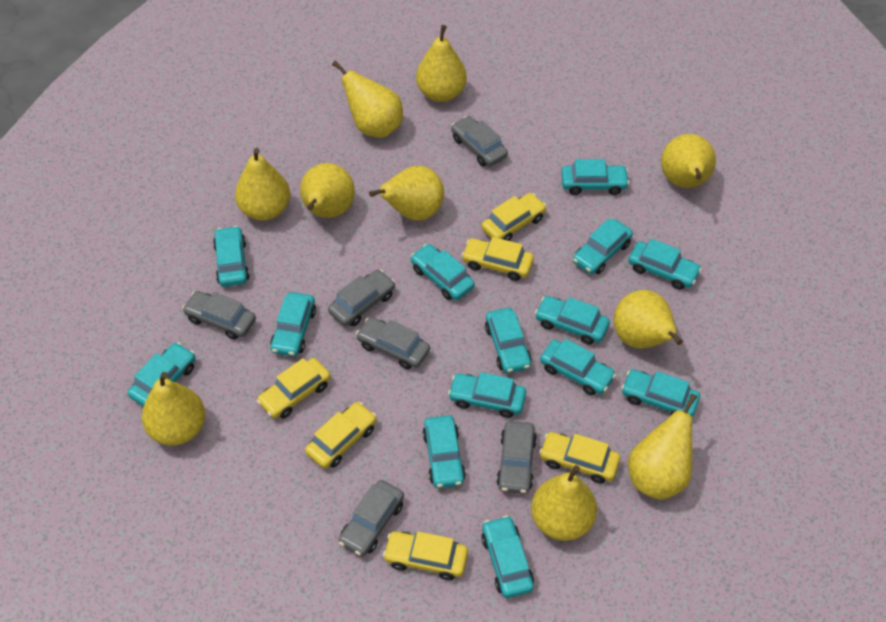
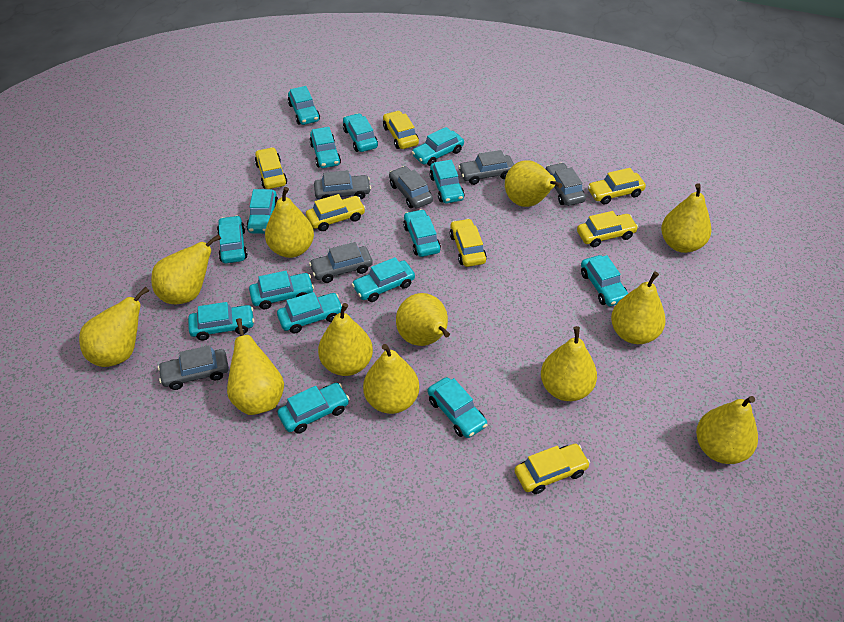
turquoise car: 14 -> 15
yellow car: 6 -> 7
yellow pear: 10 -> 12

